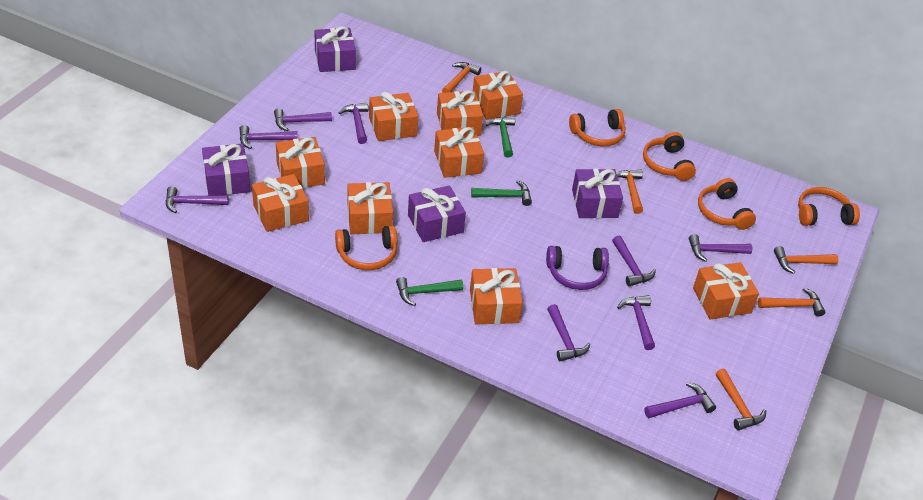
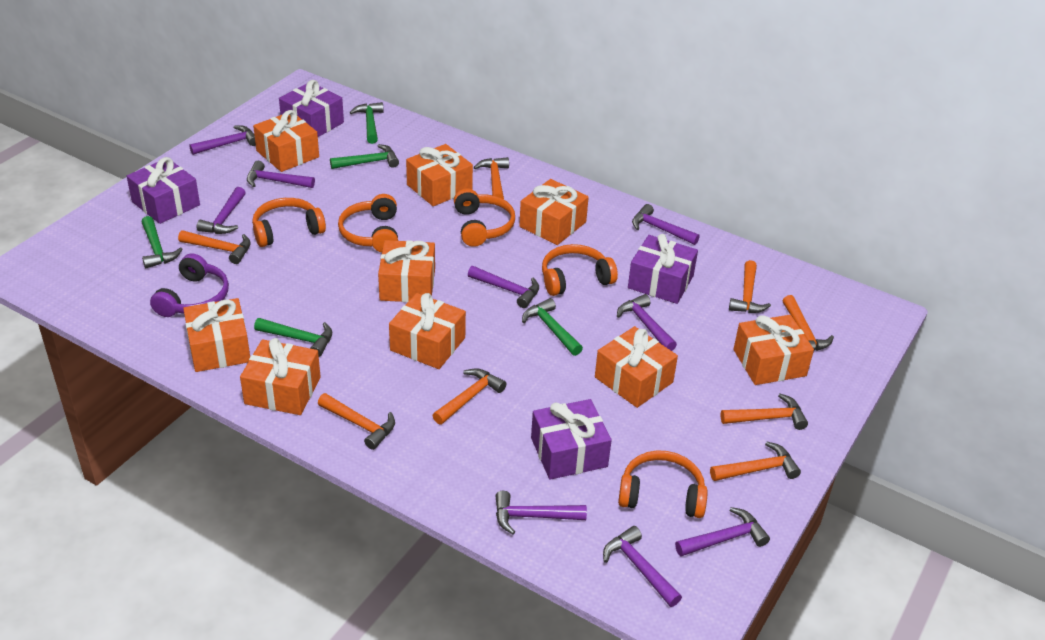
green hammer: 3 -> 5
orange hammer: 5 -> 8

